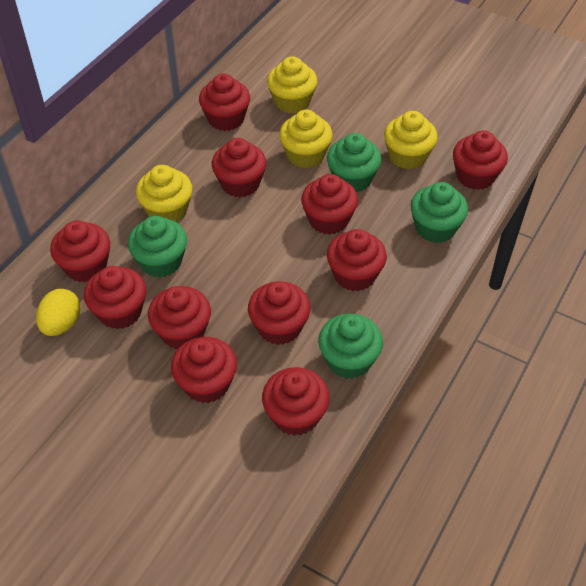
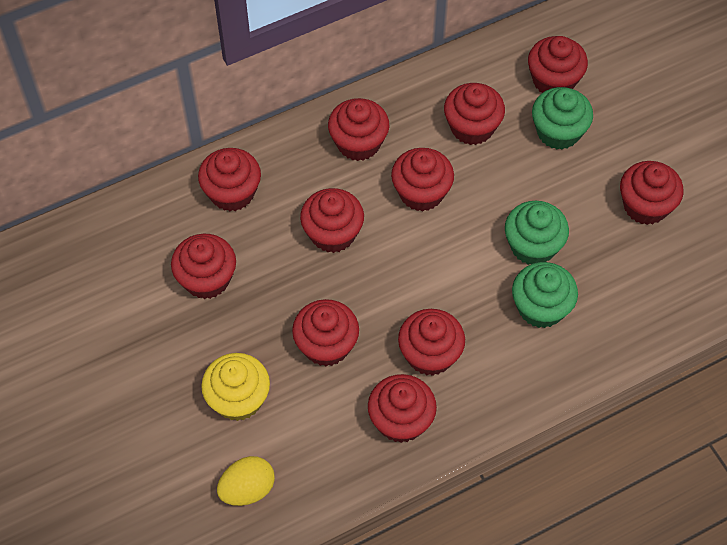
green cupcake: 4 -> 3
yellow cupcake: 4 -> 1

